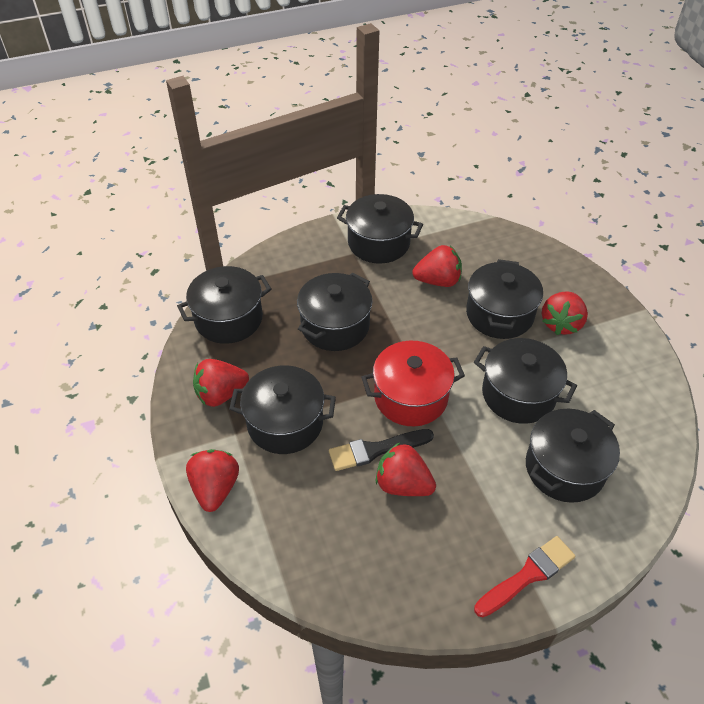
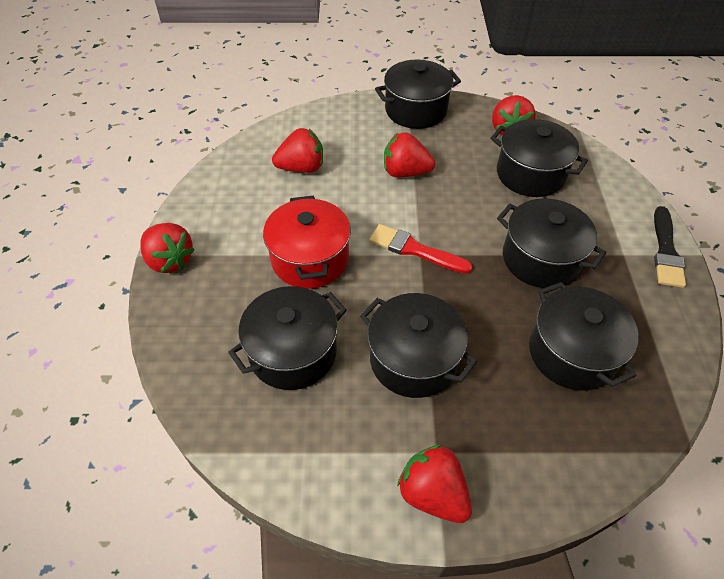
black pot: 7 -> 6

